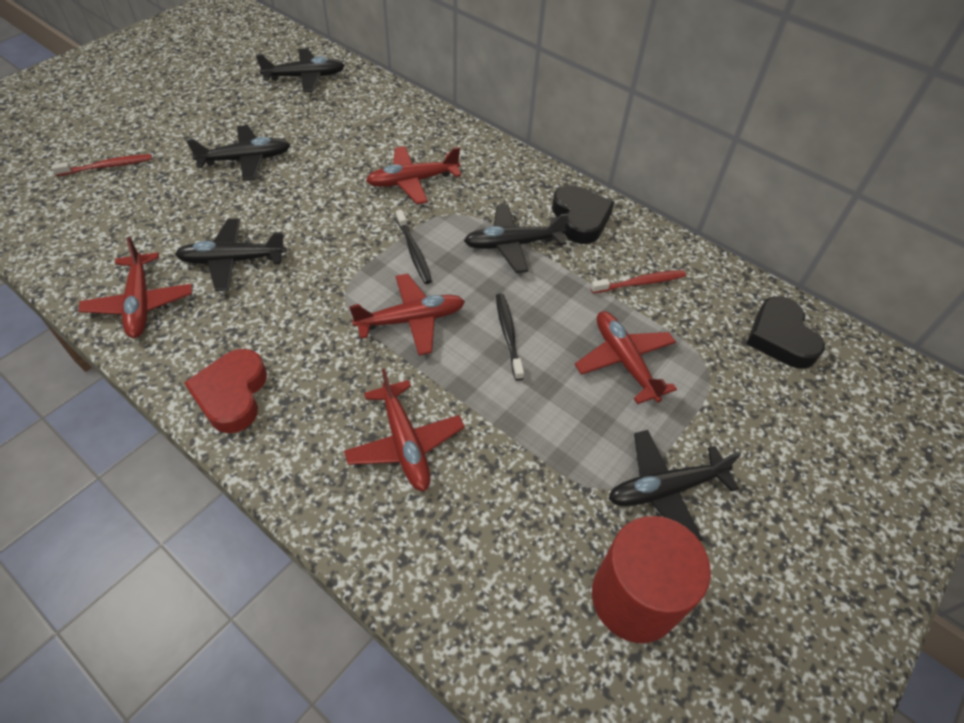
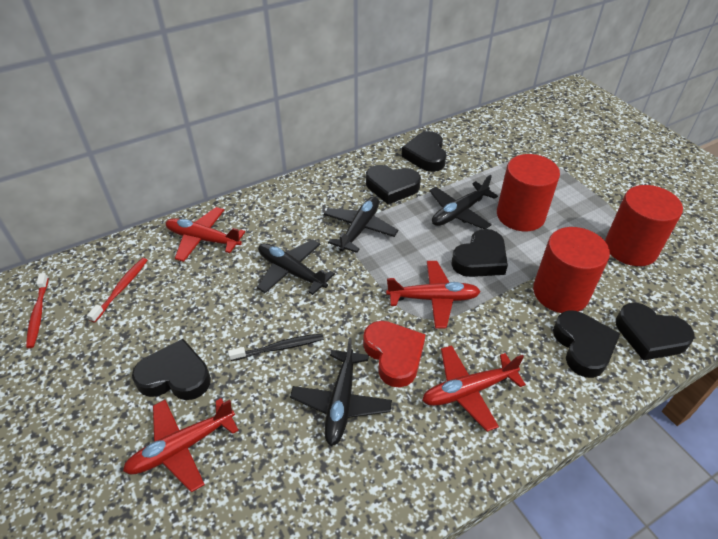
black heart: 2 -> 6
black plane: 5 -> 4
black toothbrush: 2 -> 1
red cylinder: 1 -> 3
red plane: 5 -> 4

